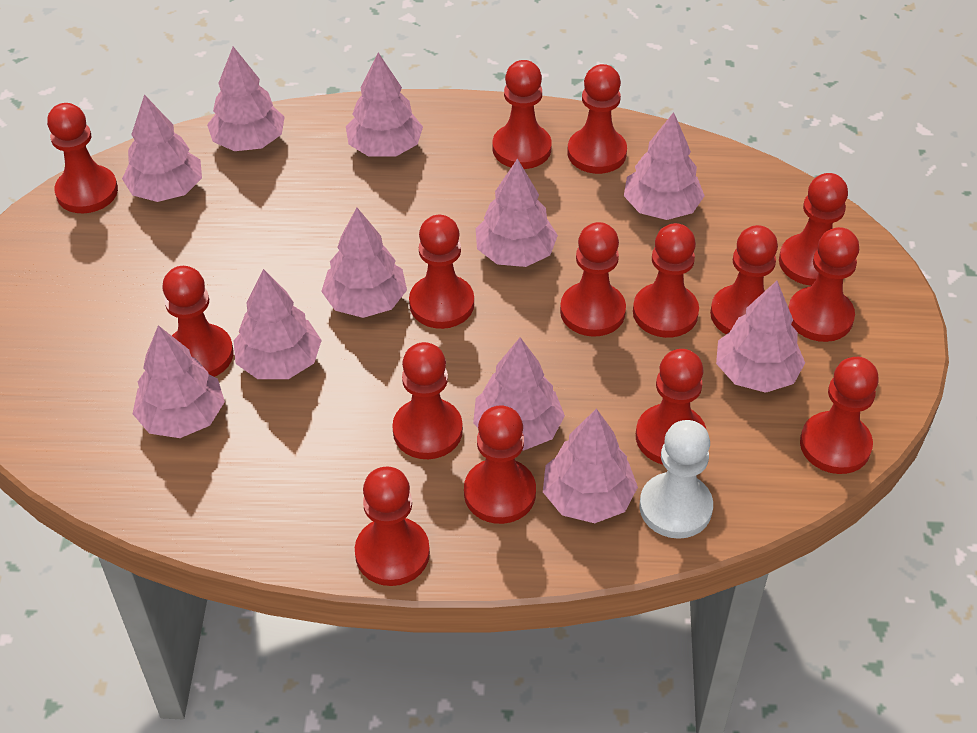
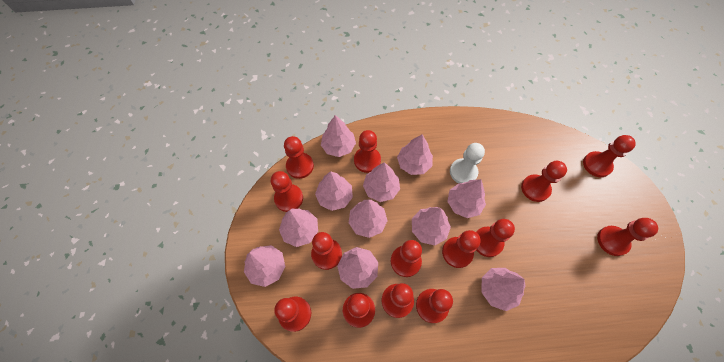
red pawn: 15 -> 14

